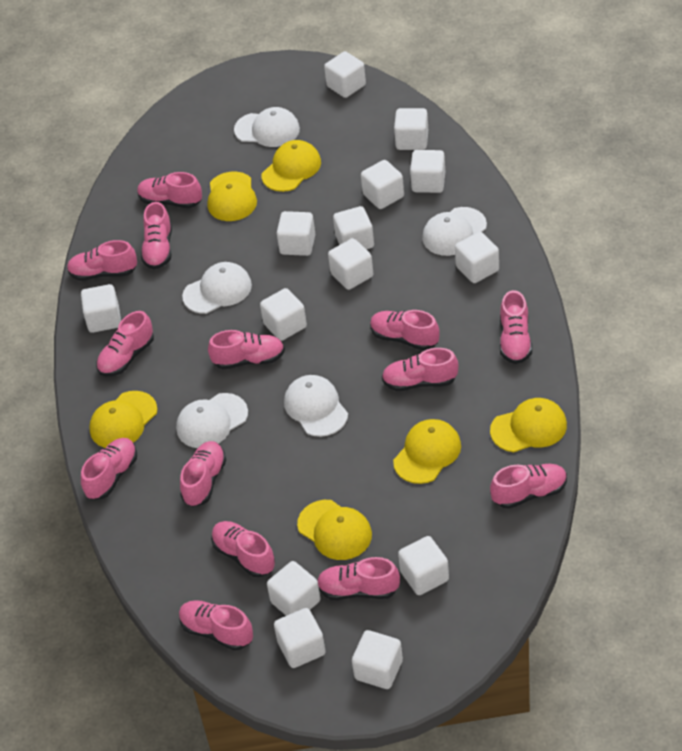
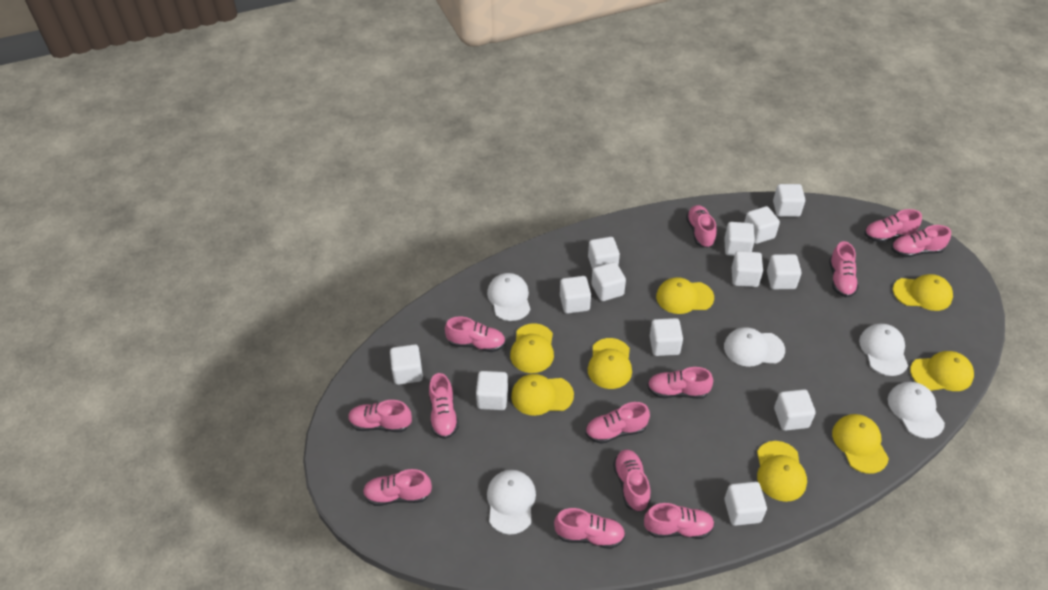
pink shoe: 14 -> 13
white cube: 14 -> 13
yellow cap: 6 -> 8

